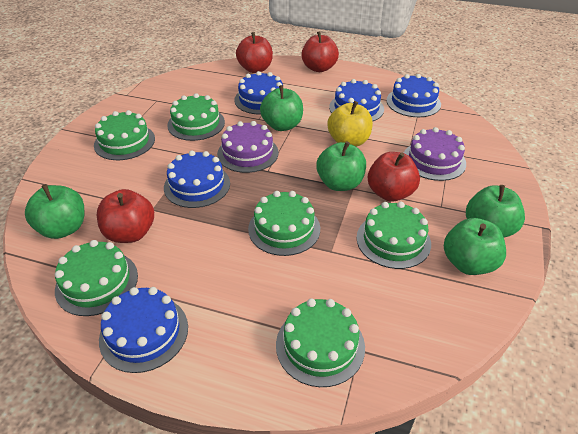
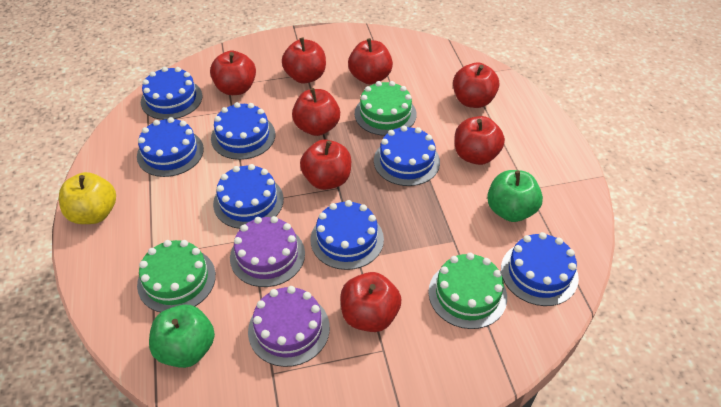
blue cake: 5 -> 7
green apple: 5 -> 2
green cake: 6 -> 3
red apple: 4 -> 8

